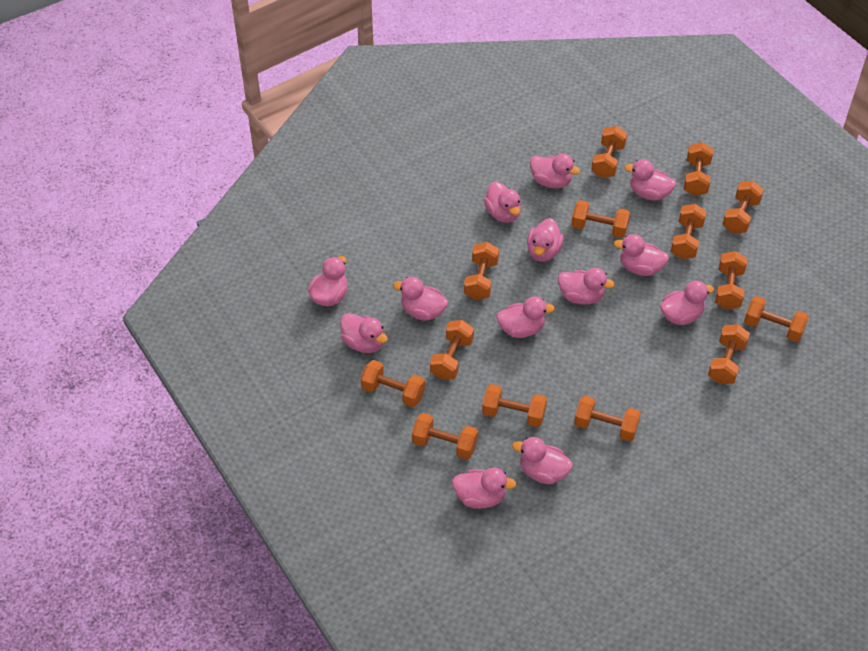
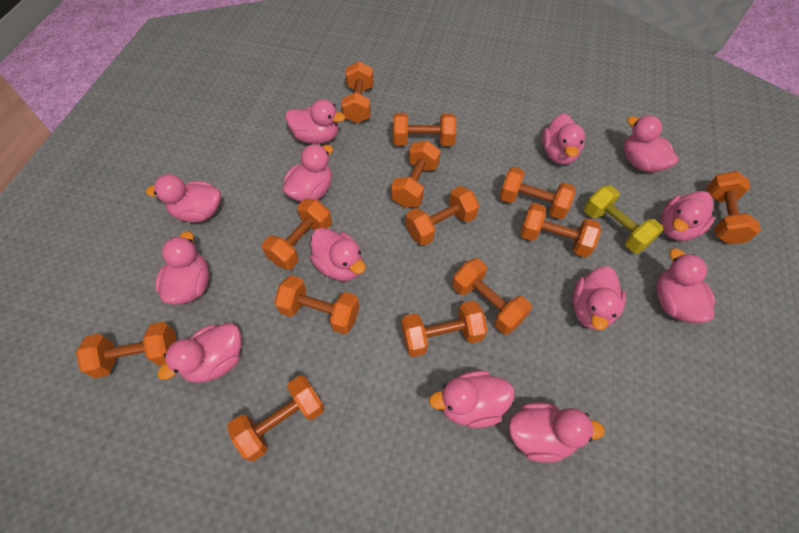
orange dumbbell: 14 -> 13
yellow dumbbell: 0 -> 1

